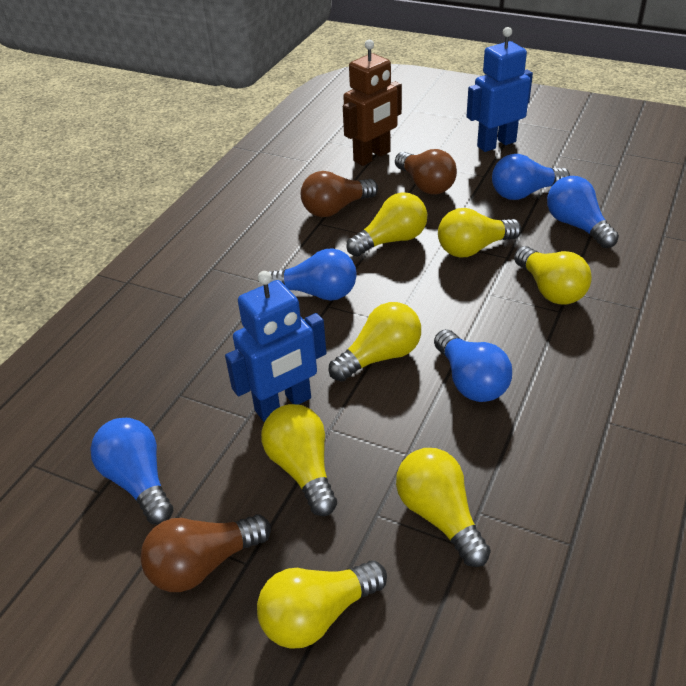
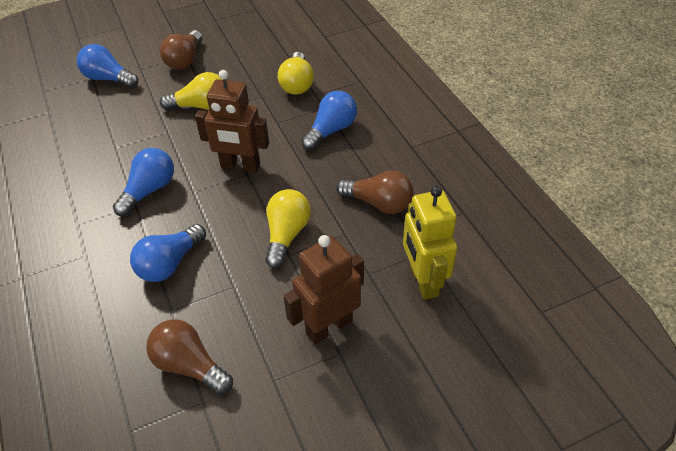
blue light bulb: 5 -> 4
blue robot: 2 -> 0
brown robot: 1 -> 2
yellow light bulb: 7 -> 3
yellow robot: 0 -> 1

